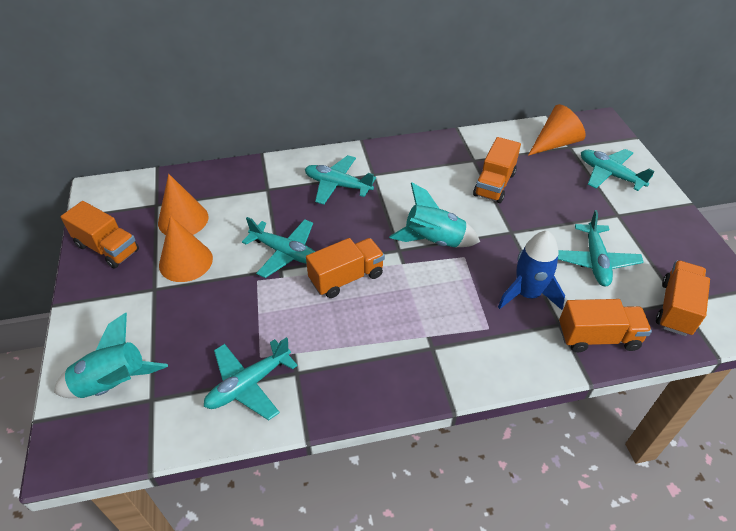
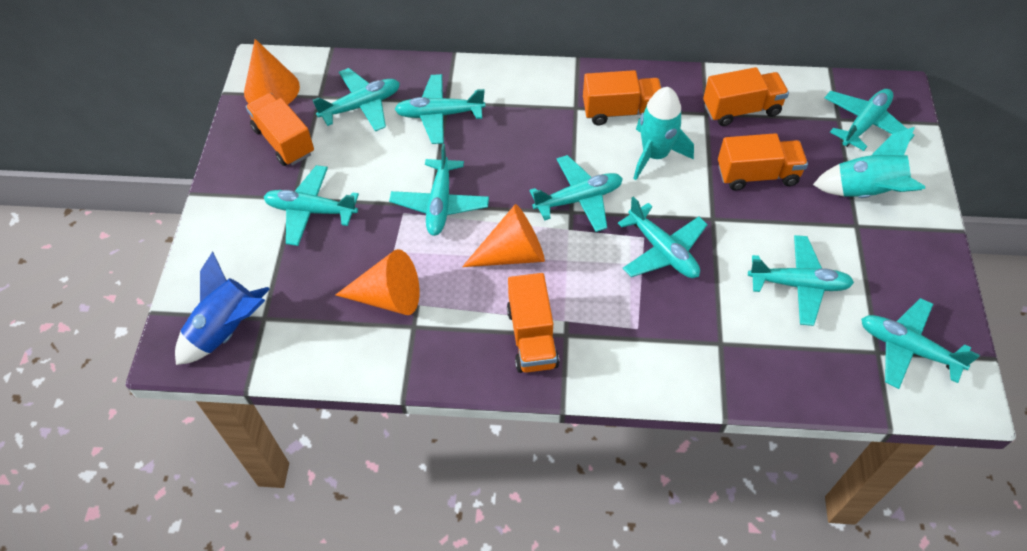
turquoise plane: 5 -> 9

